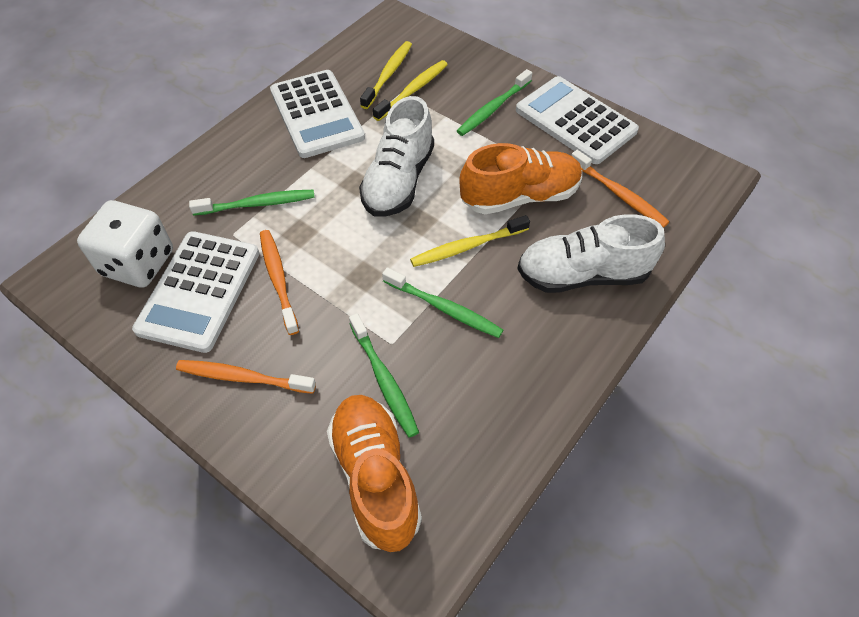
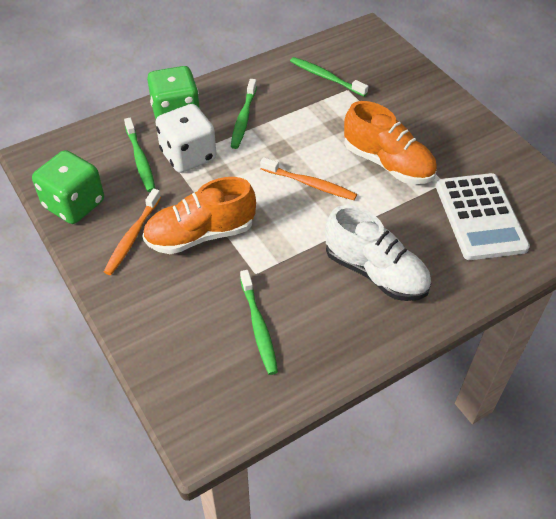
green dice: 0 -> 2
orange toothbrush: 3 -> 2
white calculator: 3 -> 1
white shoe: 2 -> 1
yellow toothbrush: 3 -> 0

